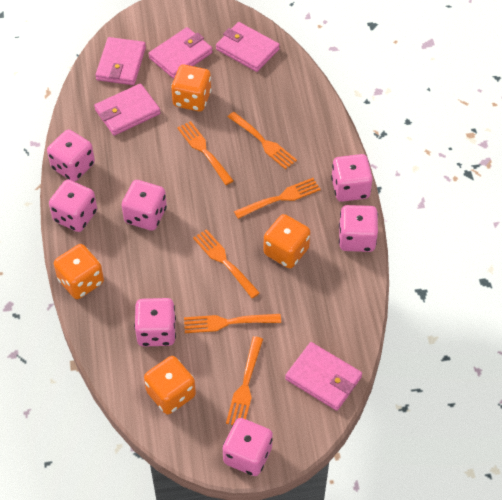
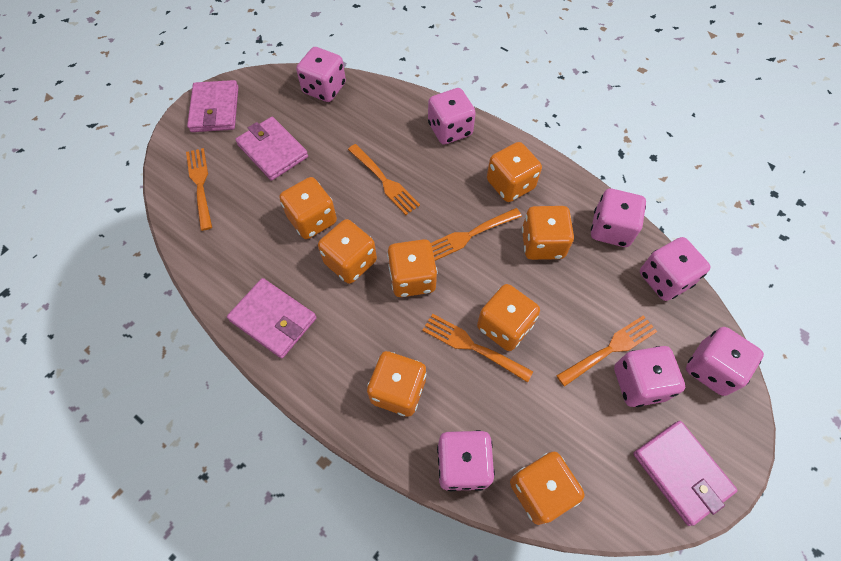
orange dice: 4 -> 8
orange fork: 6 -> 5
pink wallet: 5 -> 4

